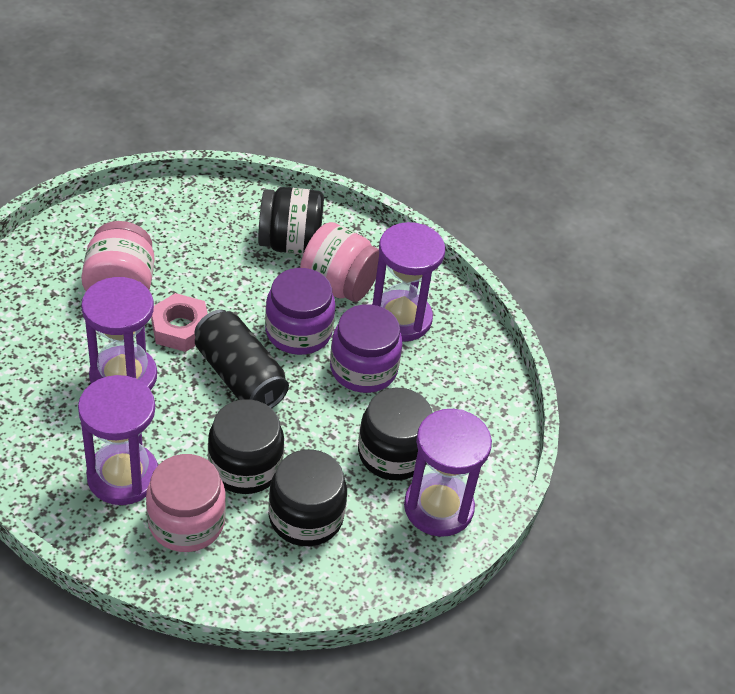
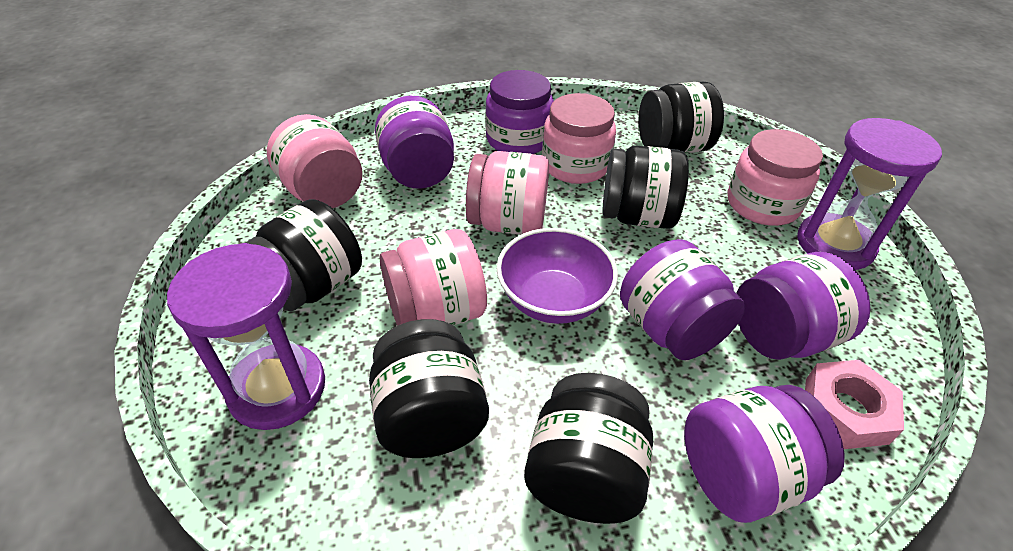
black can: 1 -> 0
black jar: 4 -> 5
pink jar: 3 -> 5
purple bowl: 0 -> 1
purple hourglass: 4 -> 2
purple jar: 2 -> 5

